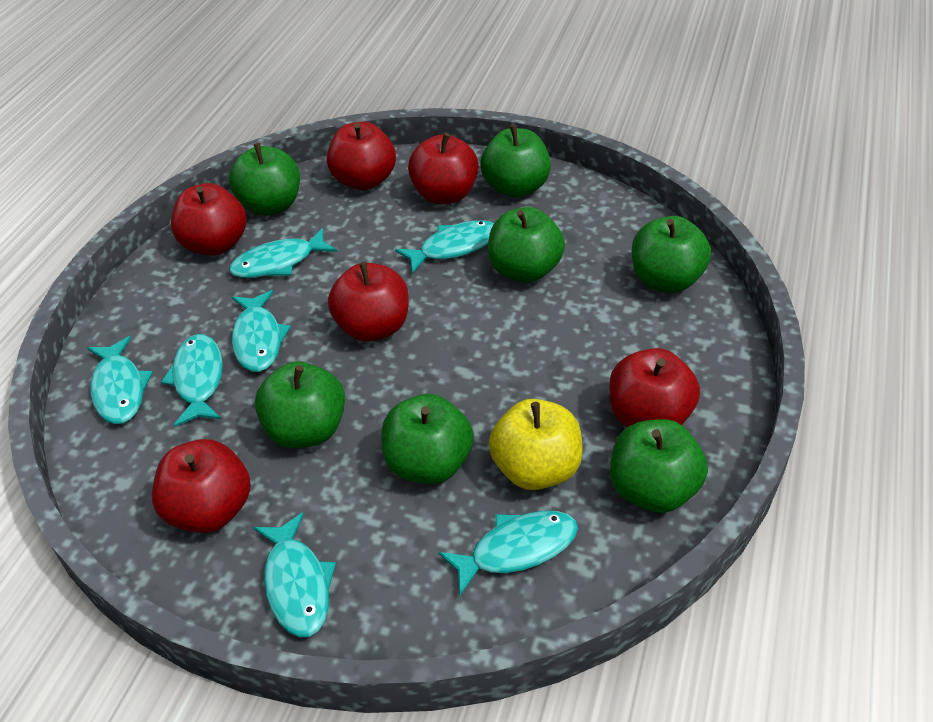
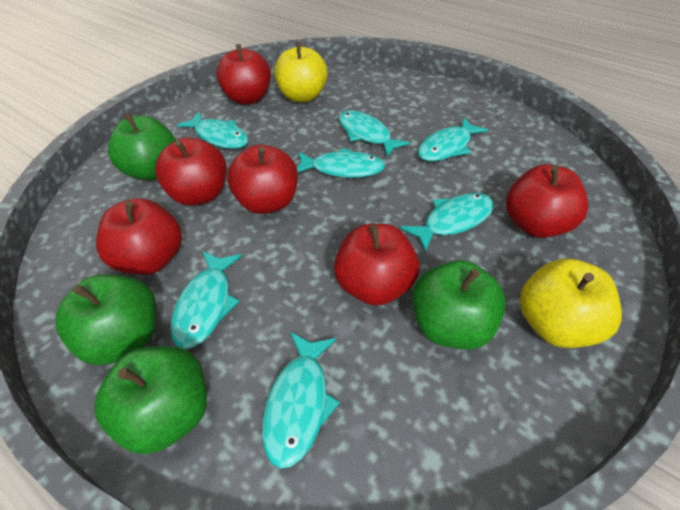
green apple: 7 -> 4
yellow apple: 1 -> 2

